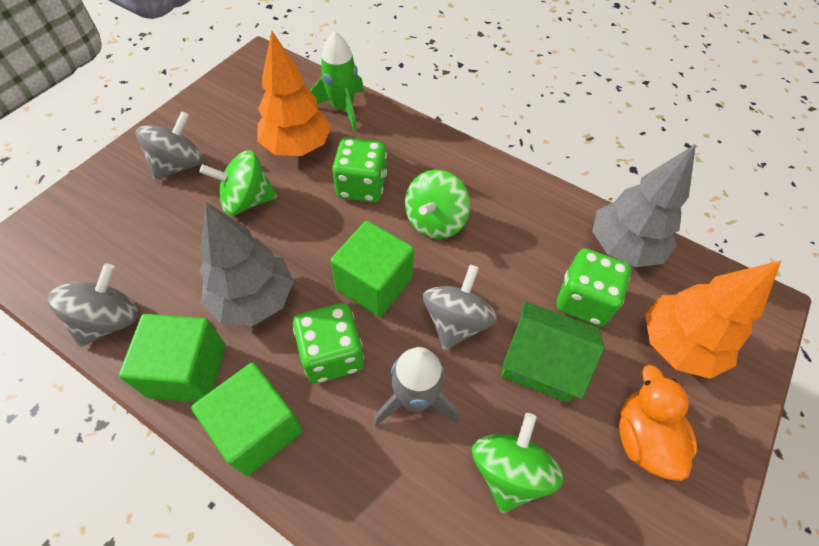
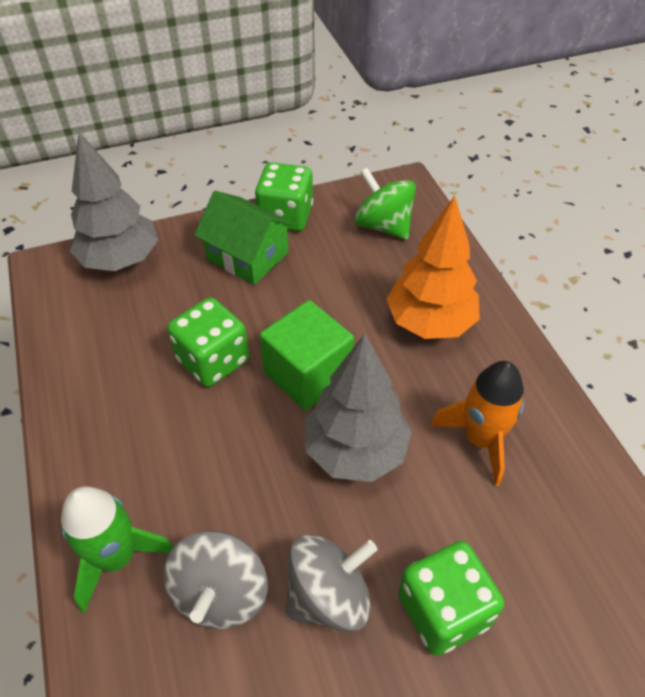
green cube: 3 -> 1
green spinning top: 3 -> 1
grey rocket: 1 -> 0
grey spinning top: 3 -> 2
orange duck: 1 -> 0
orange rocket: 0 -> 1
orange tree: 2 -> 1

